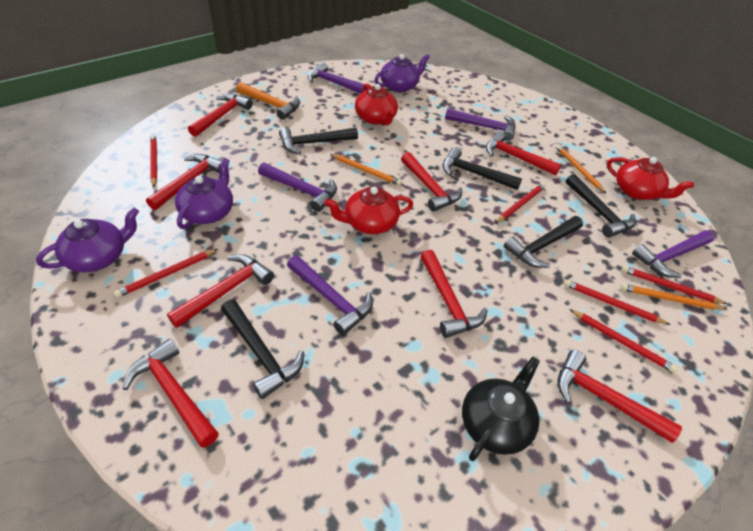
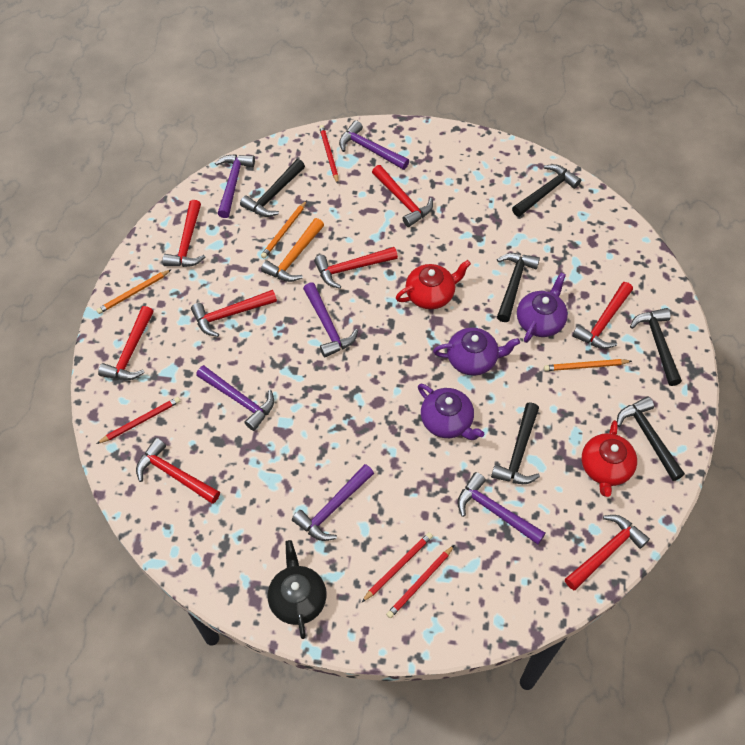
black hammer: 5 -> 6
purple hammer: 5 -> 6
red pencil: 6 -> 4
red teapot: 3 -> 2

